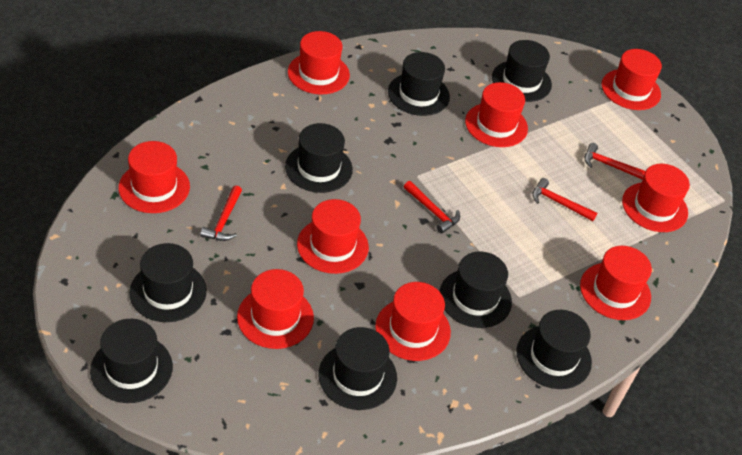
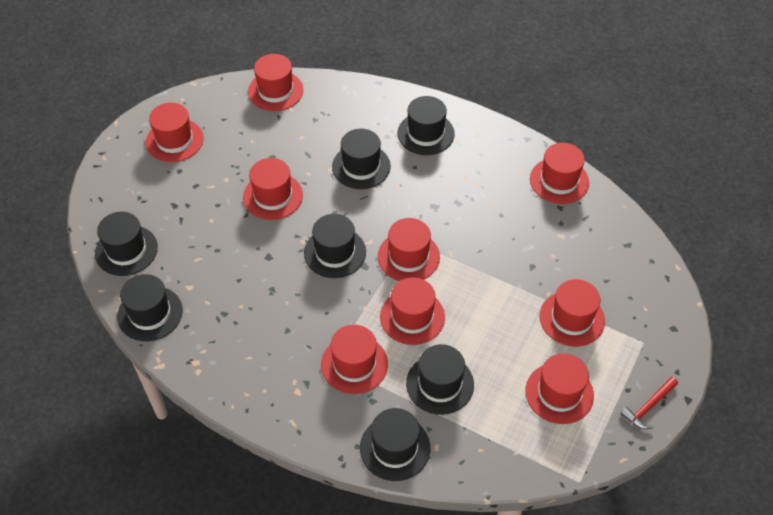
black hat: 8 -> 7
red hammer: 4 -> 1

